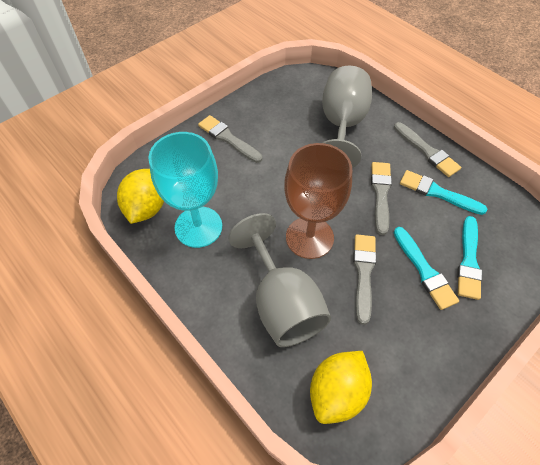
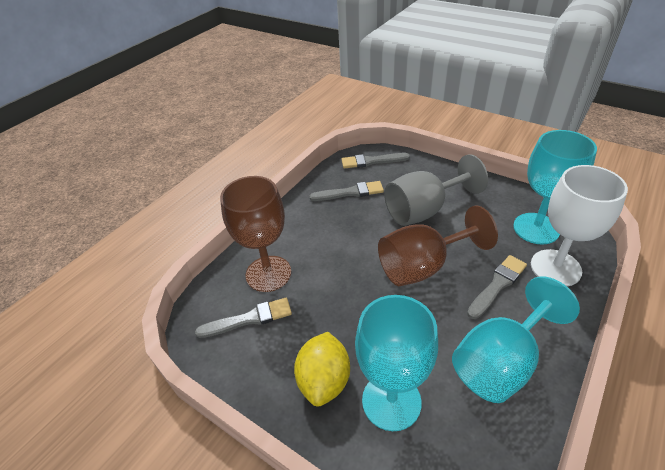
brown goblet: 1 -> 2
grey goblet: 2 -> 1
turquoise brush: 3 -> 0
turquoise goblet: 1 -> 3
white goblet: 0 -> 1
yellow lemon: 2 -> 1

